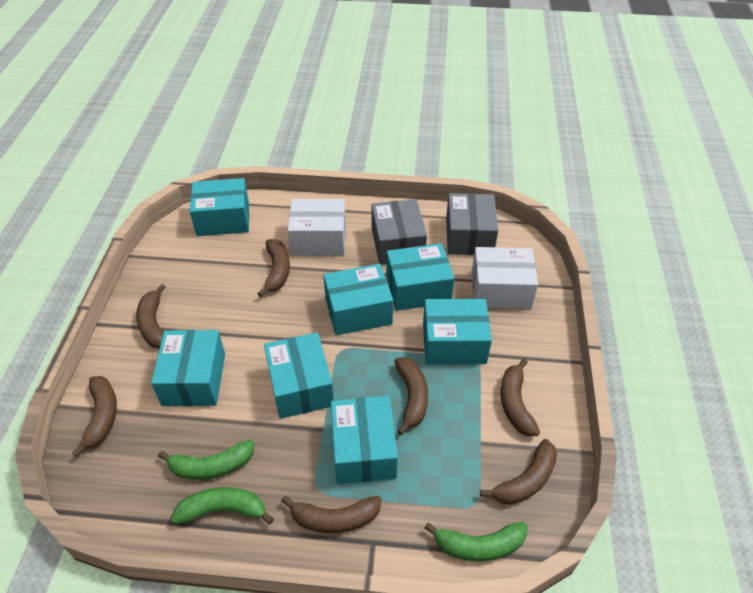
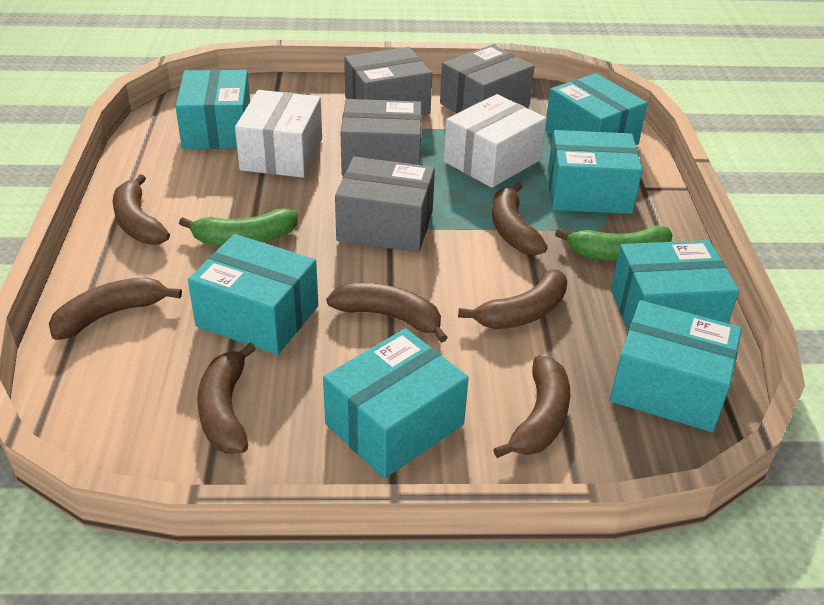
green banana: 3 -> 2
grey box: 2 -> 4

